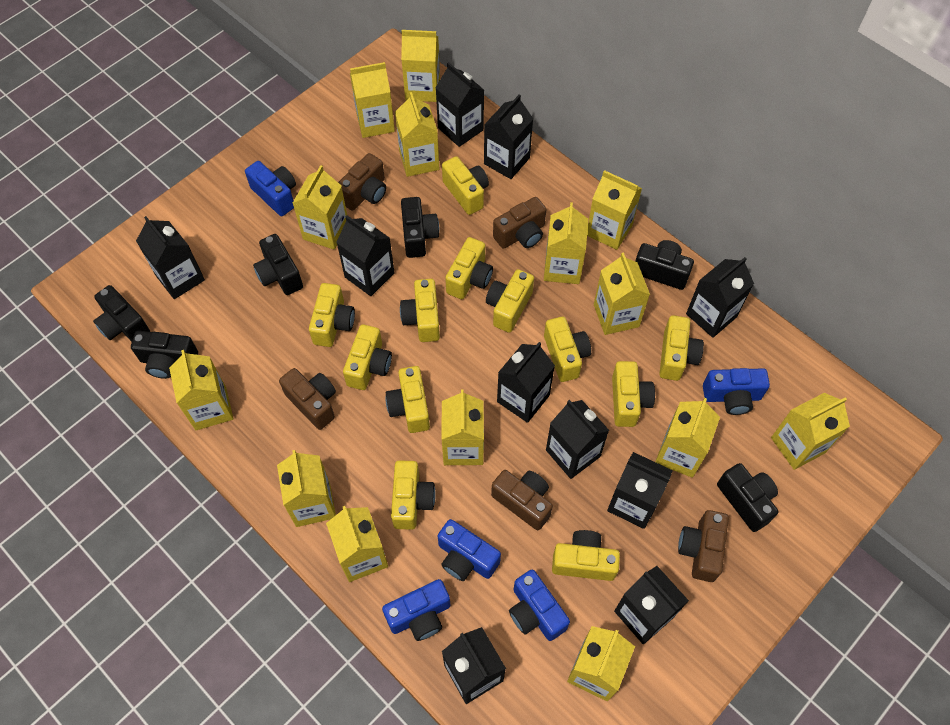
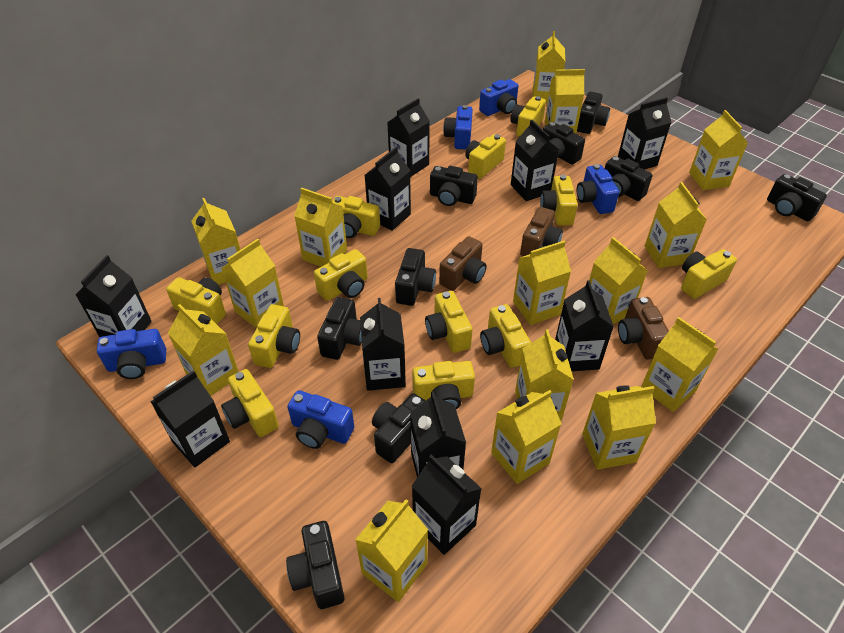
black camera: 6 -> 9
brown camera: 5 -> 3
yellow carton: 14 -> 15

